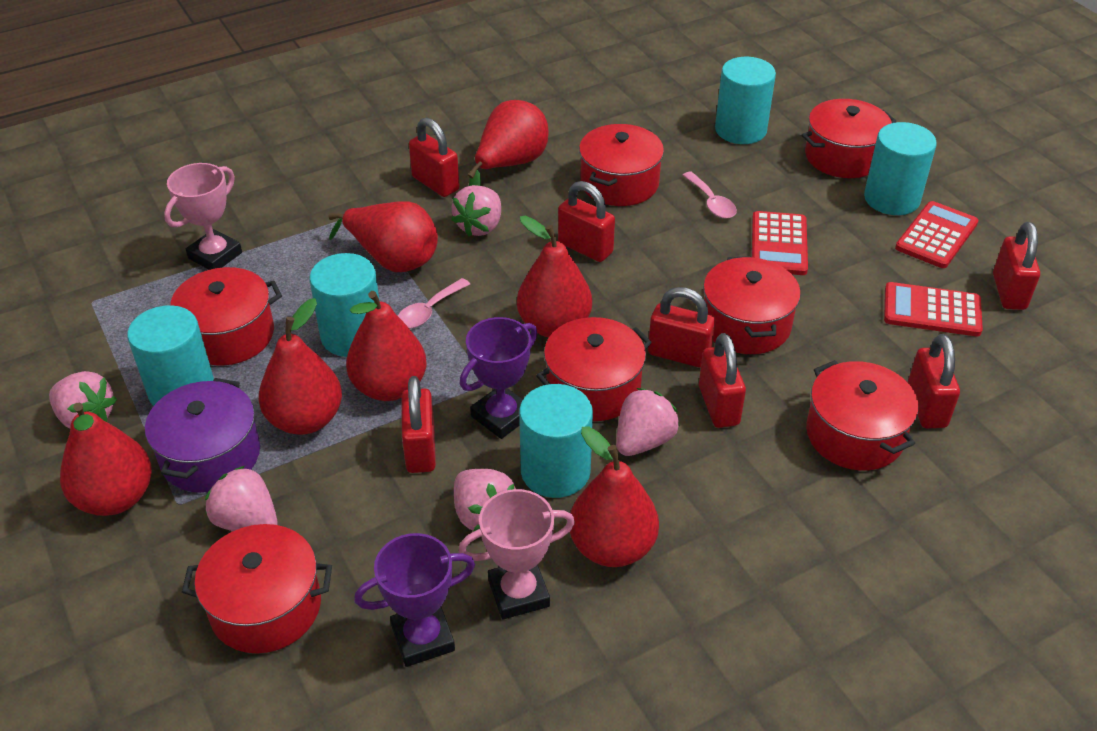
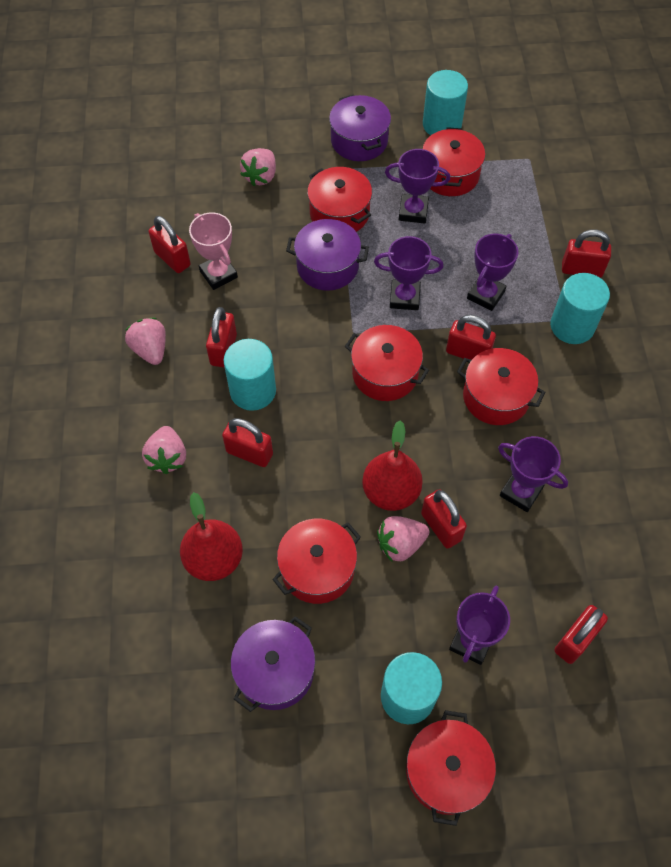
pink spoon: 2 -> 0
pink strawberry: 5 -> 4
pink trophy: 2 -> 1
purple pot: 1 -> 3
purple trophy: 2 -> 5
red calculator: 3 -> 0
red pear: 7 -> 2
red pot: 7 -> 6
turquoise cylinder: 5 -> 4

